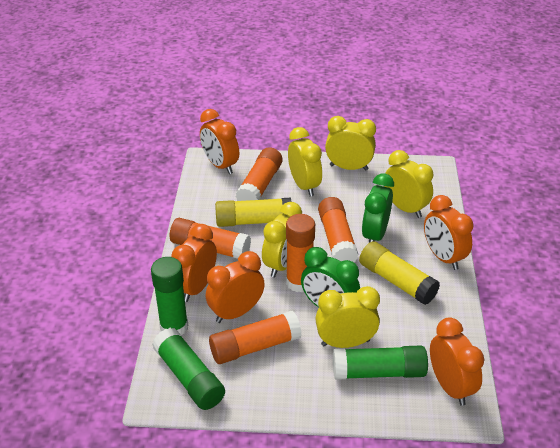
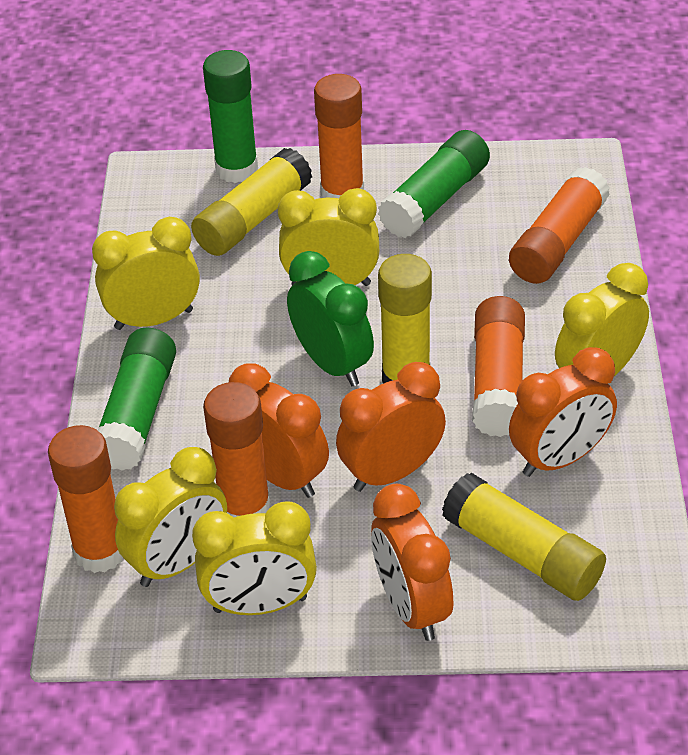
green clock: 2 -> 1
orange clock: 5 -> 4
yellow glue stick: 2 -> 3

